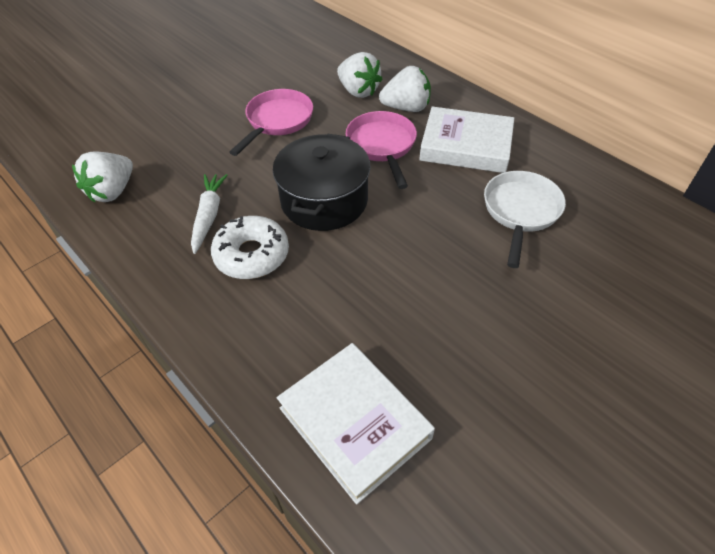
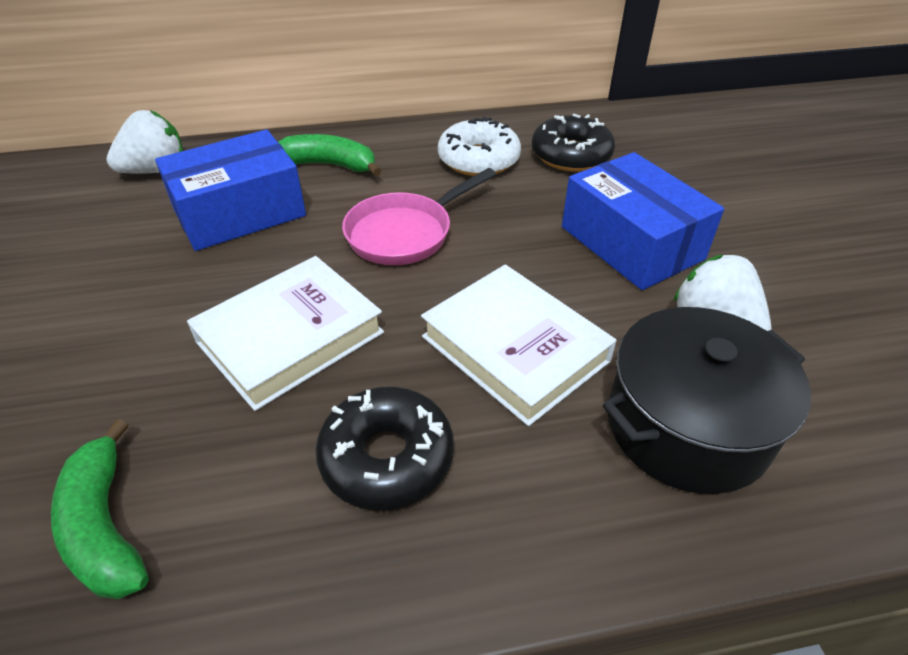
black donut: 0 -> 2
blue box: 0 -> 2
green banana: 0 -> 2
pink pan: 2 -> 1
white carrot: 1 -> 0
white pan: 1 -> 0
white strawberry: 3 -> 2

